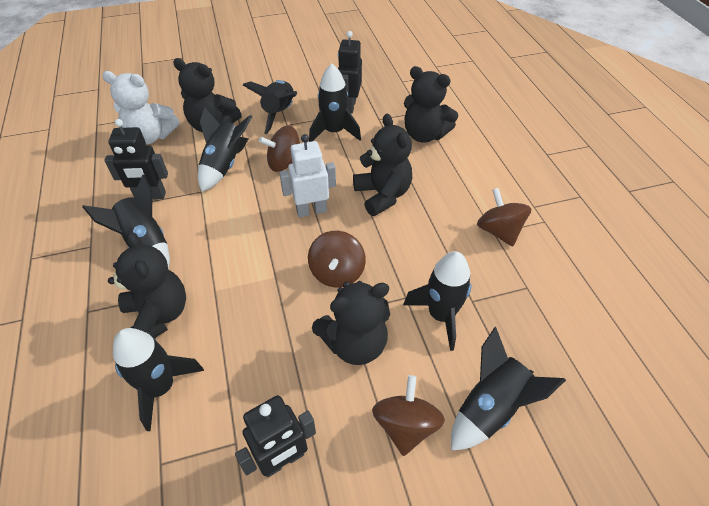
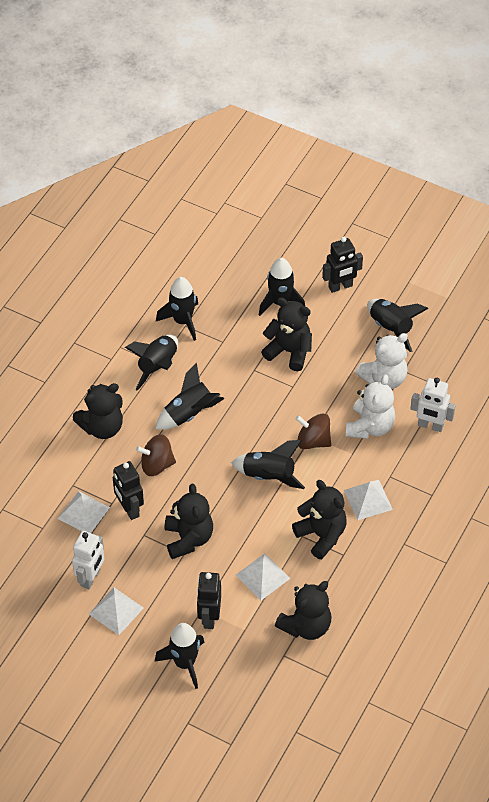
brown spinning top: 4 -> 2
white pyramid: 0 -> 4
white robot: 1 -> 2
white teddy bear: 1 -> 2

